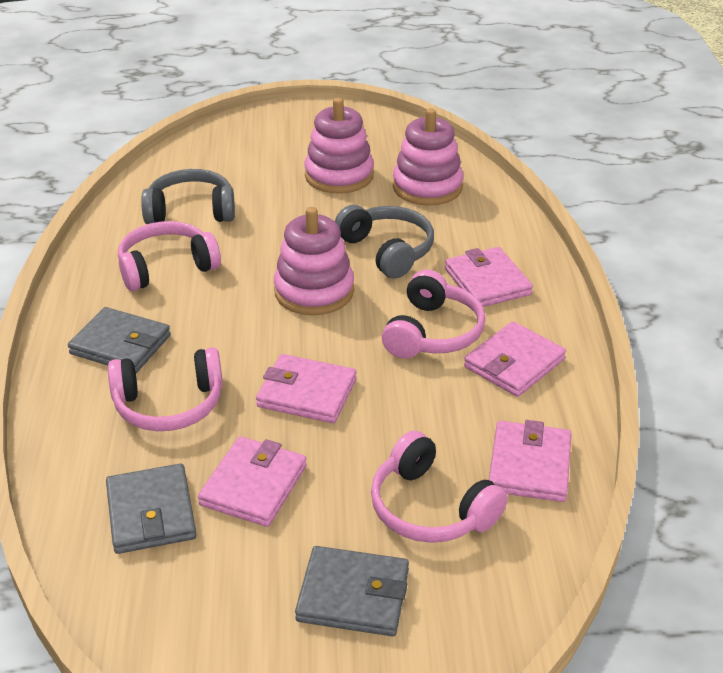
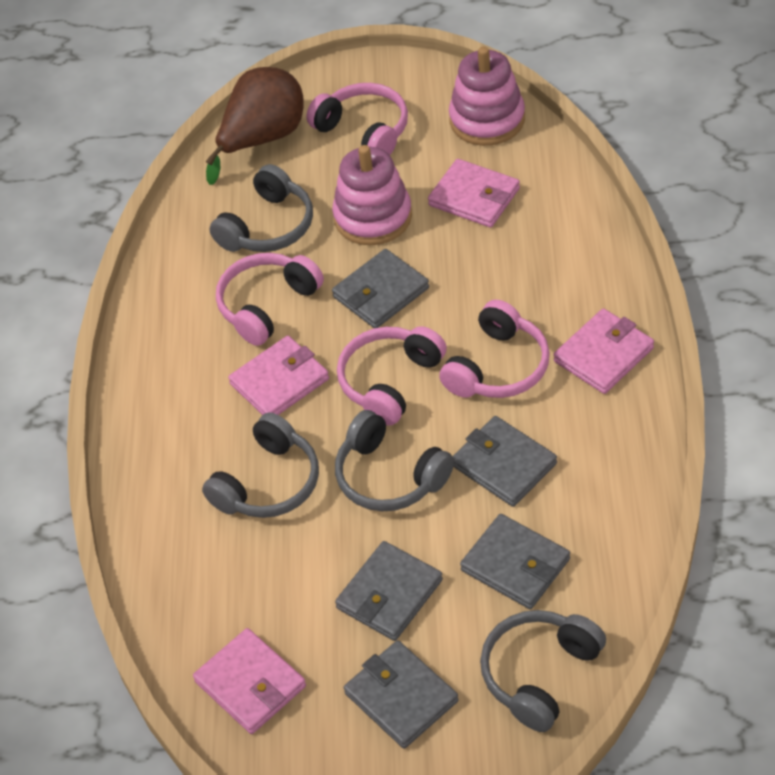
brown pear: 0 -> 1
grey headphones: 2 -> 4
grey wallet: 3 -> 5
pink stacking toy: 3 -> 2
pink wallet: 5 -> 4

